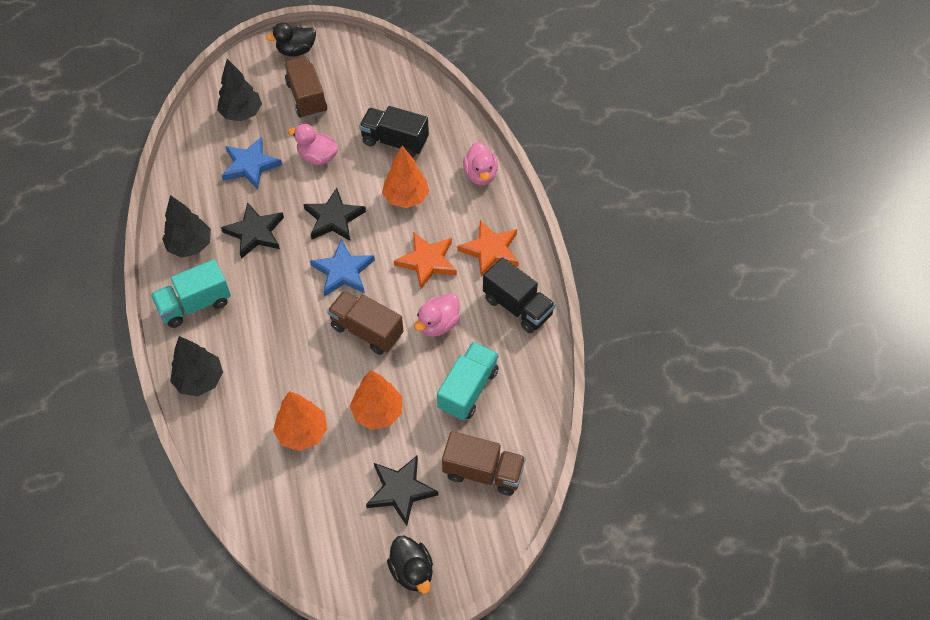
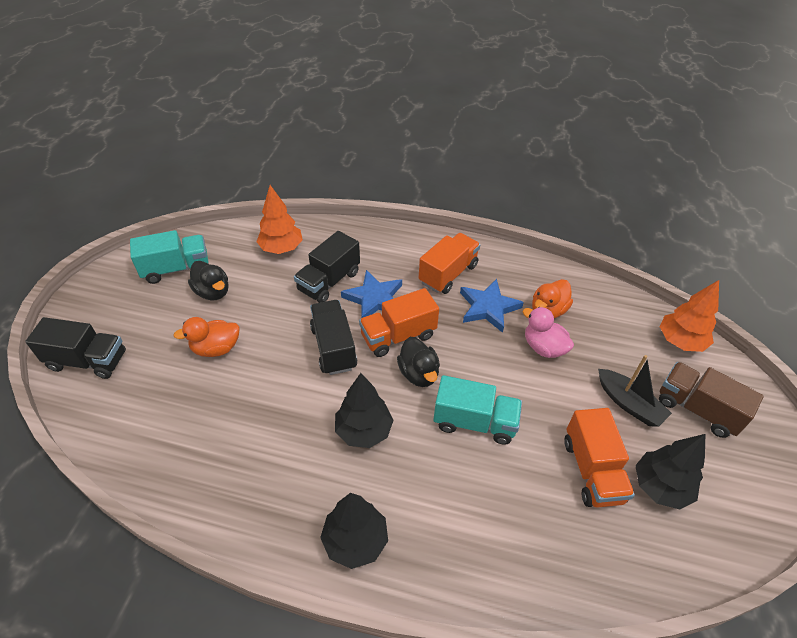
black boat: 0 -> 1
black star: 3 -> 0
black truck: 2 -> 3
brown truck: 3 -> 1
orange duck: 0 -> 2
orange star: 2 -> 0
orange tree: 3 -> 2
orange truck: 0 -> 3
pink duck: 3 -> 1

